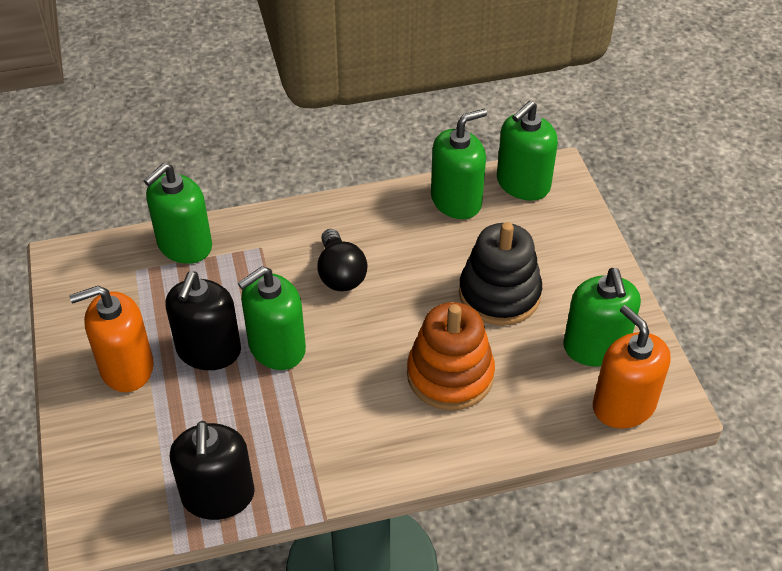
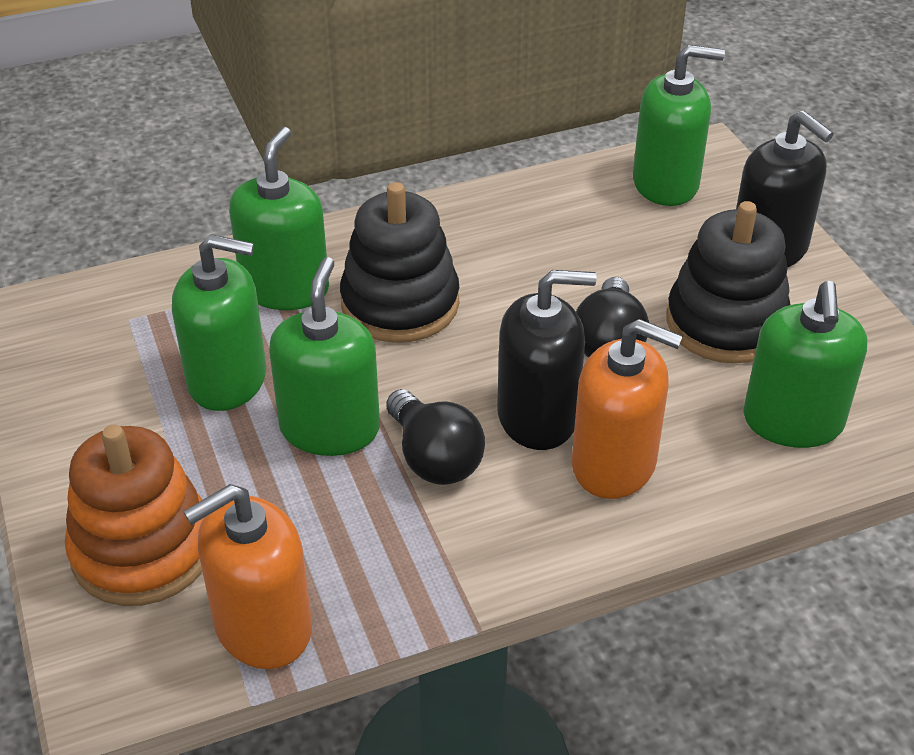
black light bulb: 1 -> 2
black stacking toy: 1 -> 2

